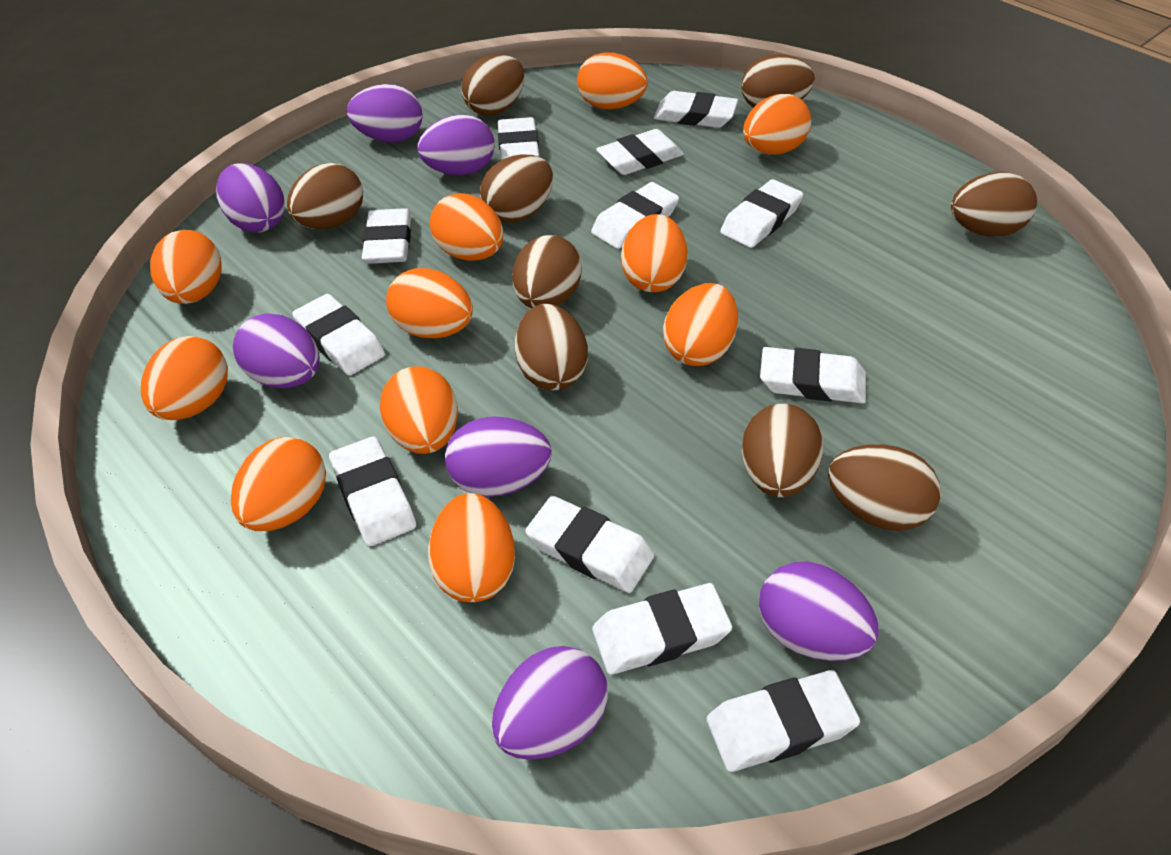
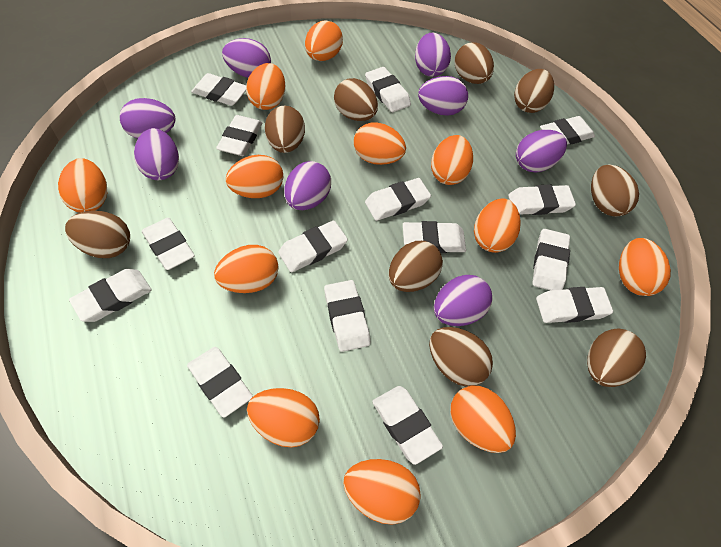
orange egg: 11 -> 12
purple egg: 7 -> 8
white eraser: 12 -> 15

